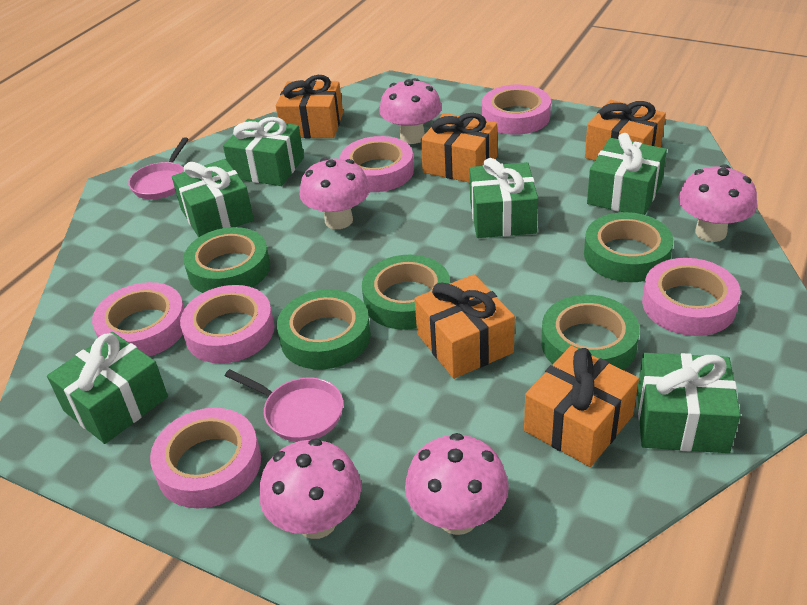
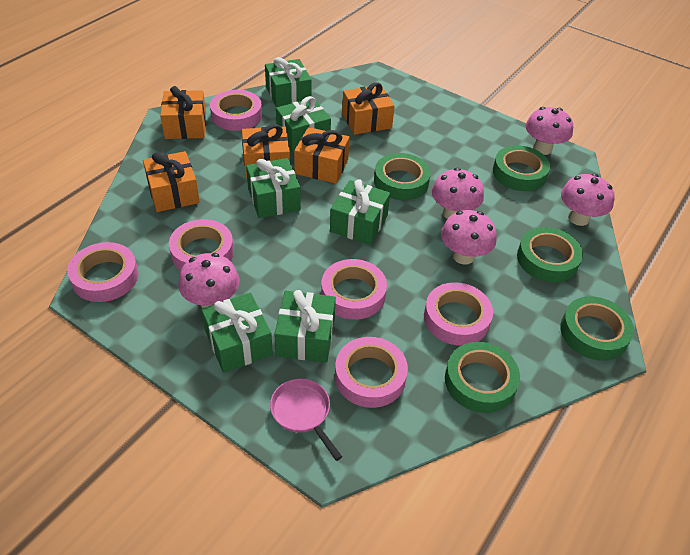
pink pan: 2 -> 1

